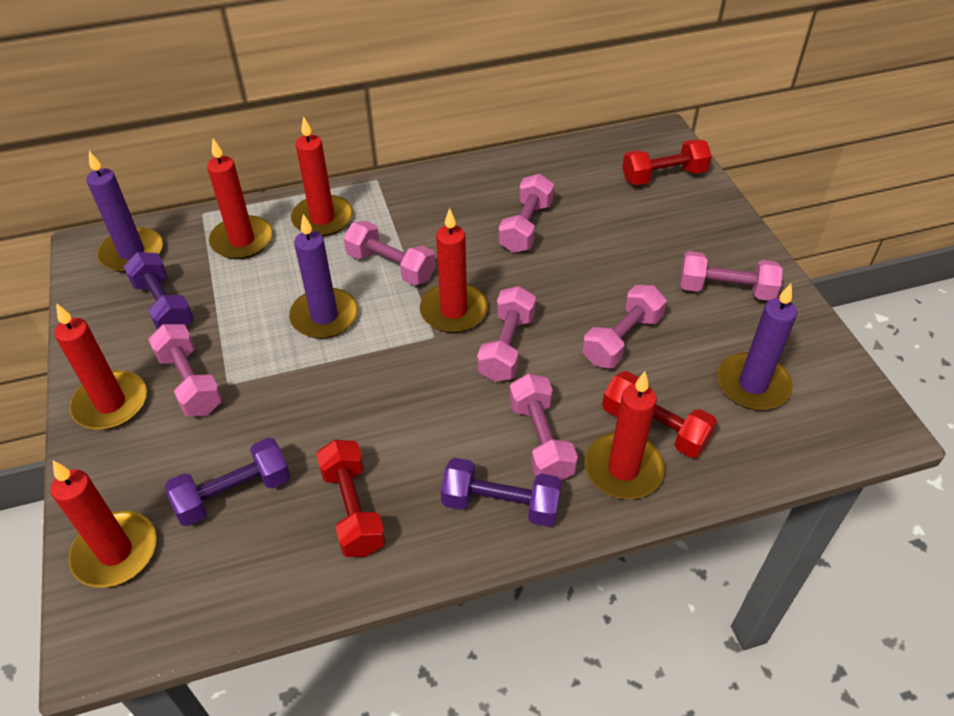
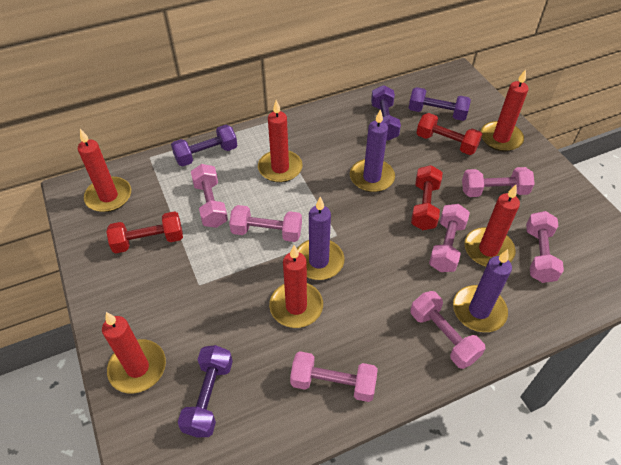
purple dumbbell: 3 -> 4

